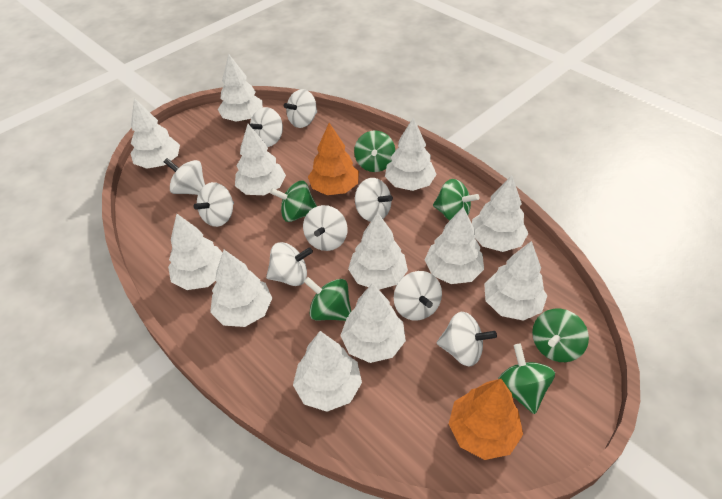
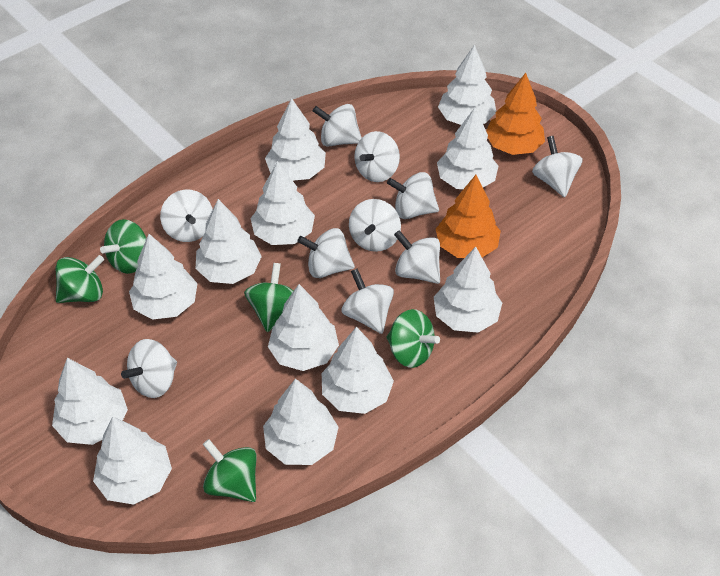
green spinning top: 6 -> 5
white spinning top: 9 -> 10

